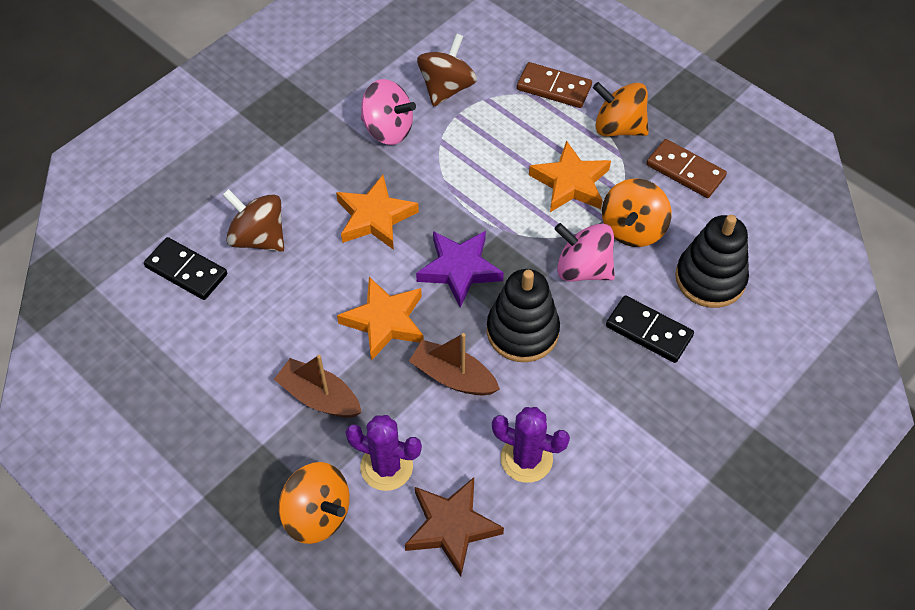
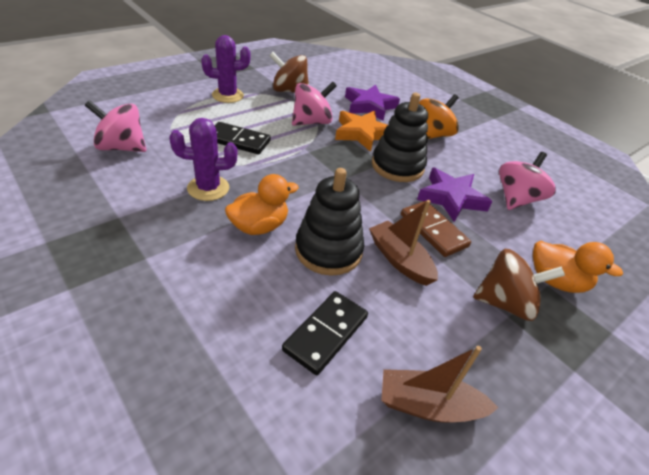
brown domino: 2 -> 1
brown star: 1 -> 0
orange duck: 0 -> 2
orange spinning top: 3 -> 1
orange star: 3 -> 1
pink spinning top: 2 -> 3
purple star: 1 -> 2

